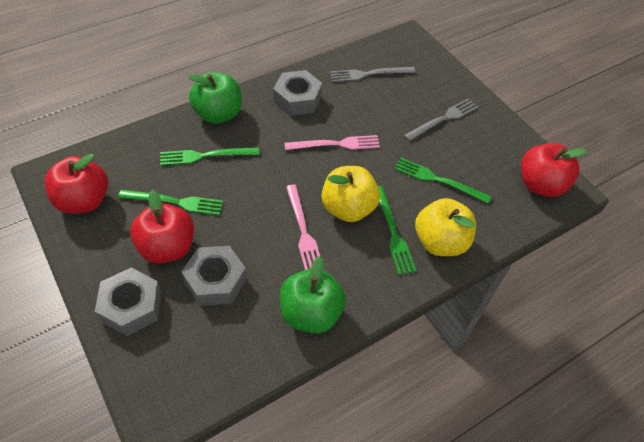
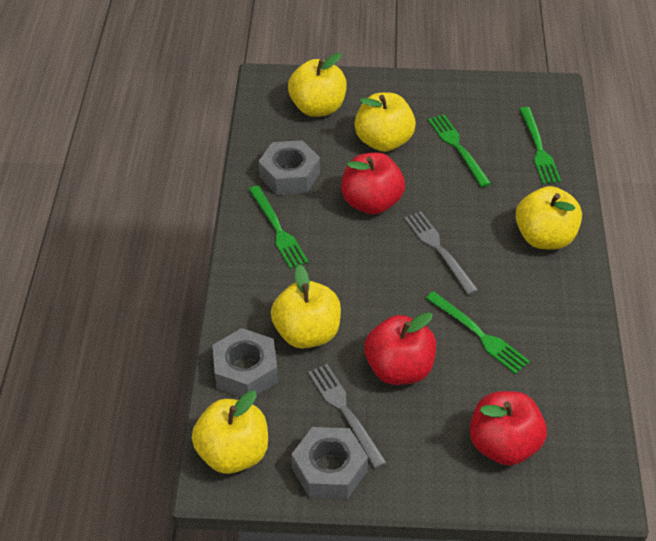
green apple: 2 -> 0
pink fork: 2 -> 0
yellow apple: 2 -> 5

